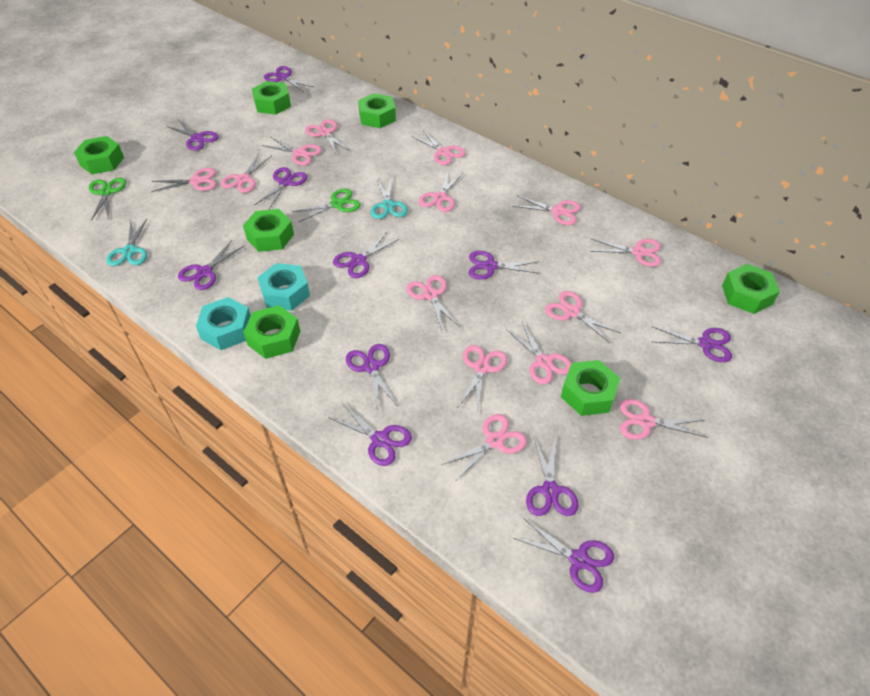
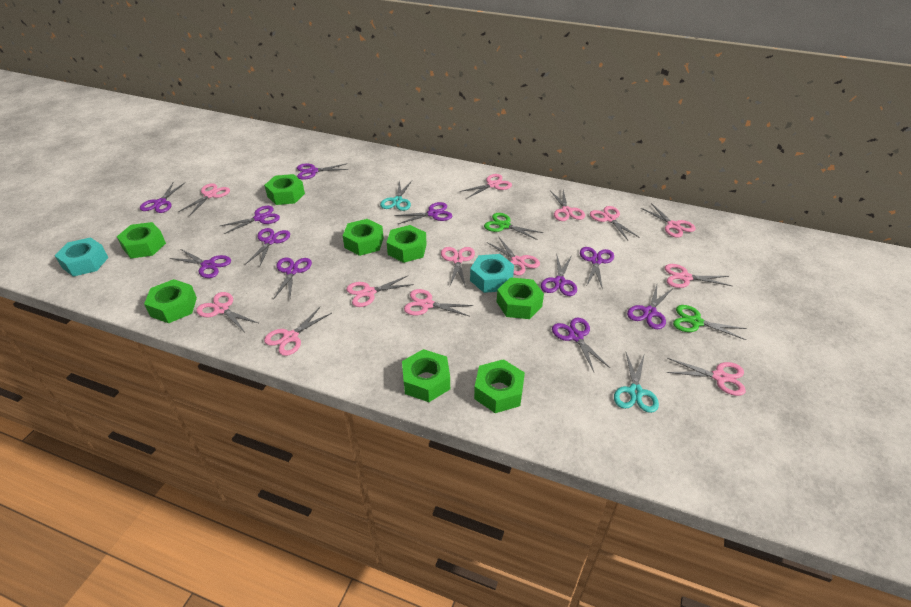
green nut: 7 -> 8
pink scissors: 14 -> 13

